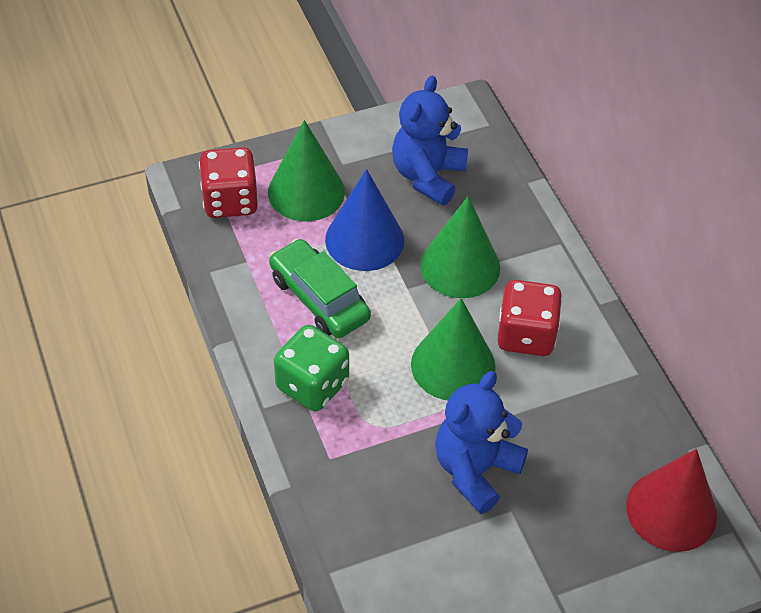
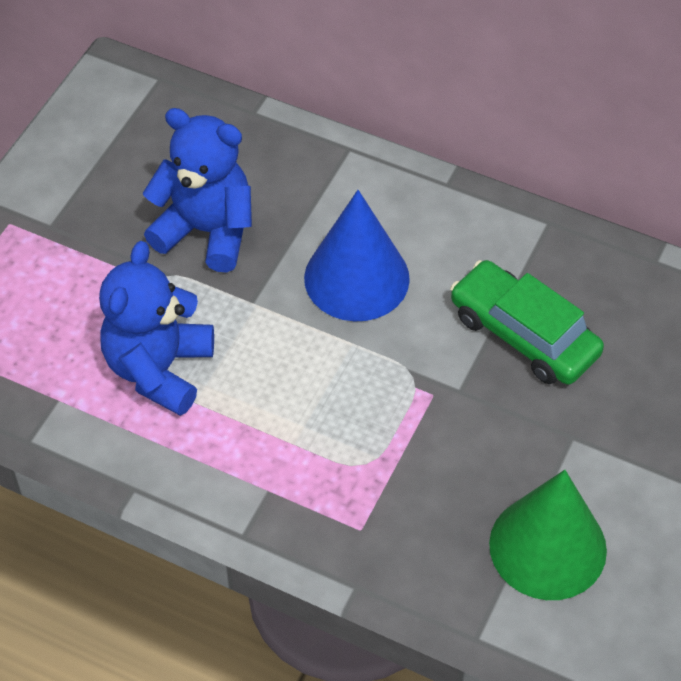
green cone: 3 -> 1
green dice: 1 -> 0
red cone: 1 -> 0
red dice: 2 -> 0

